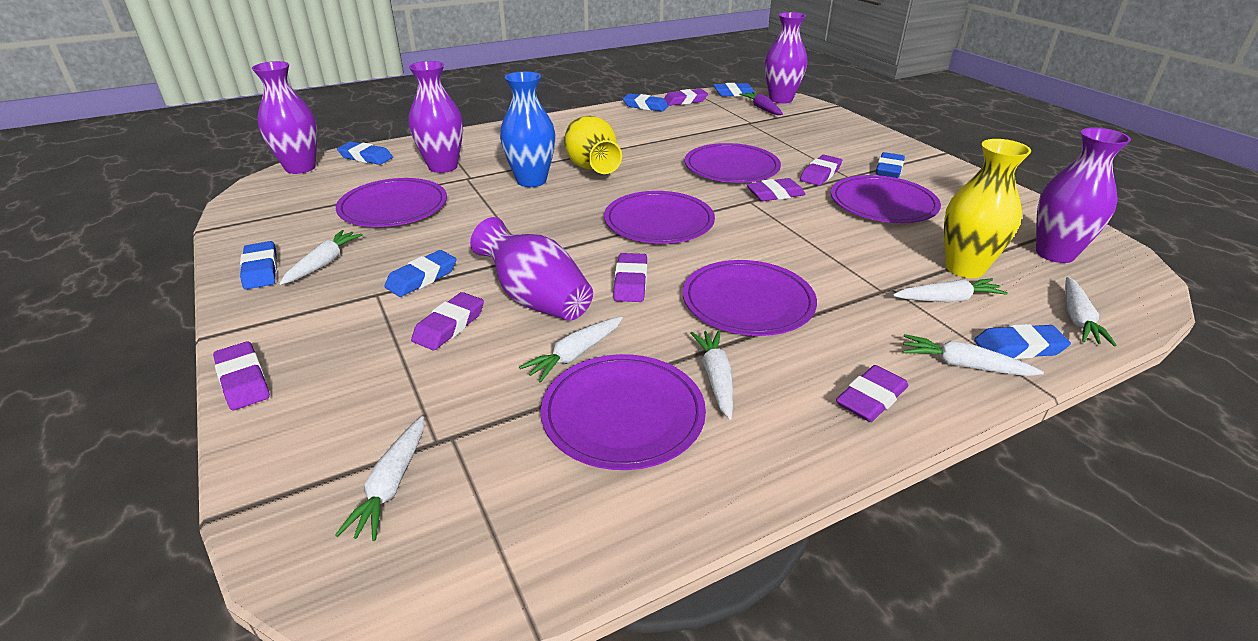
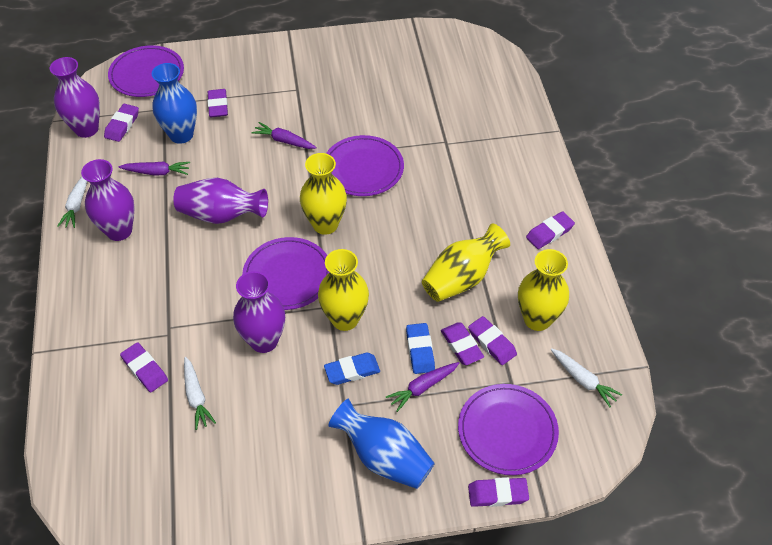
blue eraser: 7 -> 2
blue vase: 1 -> 2
purple carrot: 1 -> 3
purple plate: 6 -> 4
purple vase: 5 -> 4
white carrot: 7 -> 3
yellow vase: 2 -> 4

